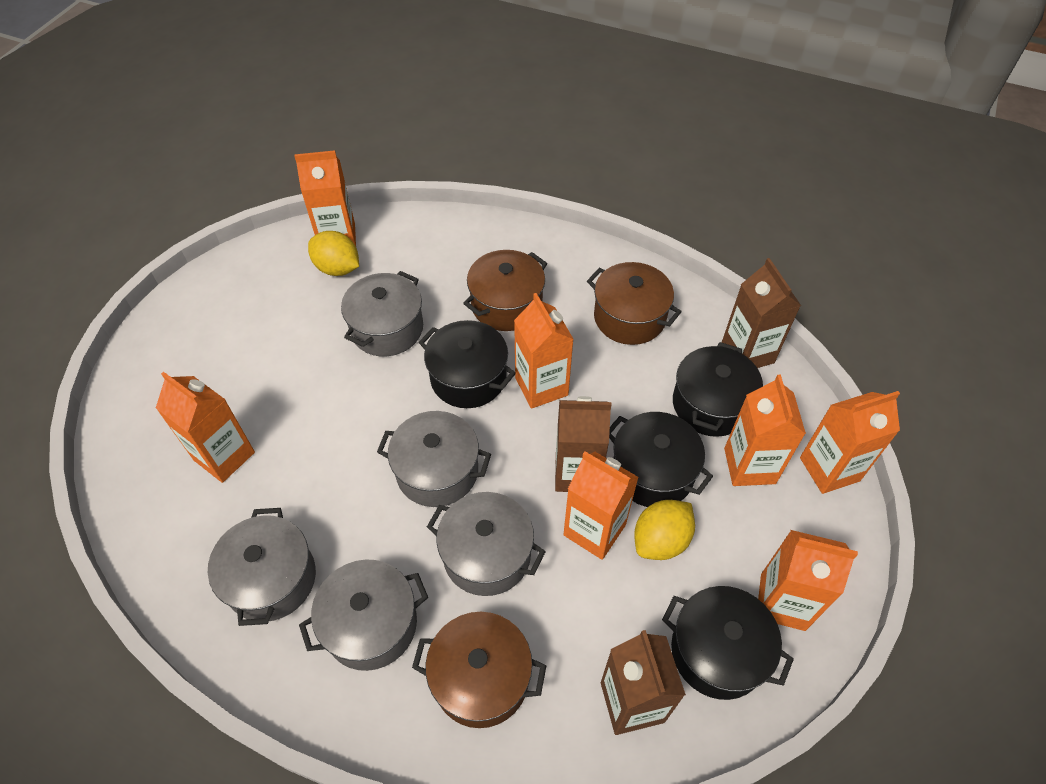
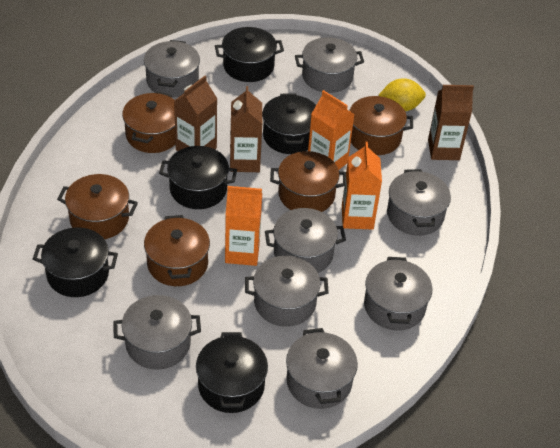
black pot: 4 -> 5
brown pot: 3 -> 5
grey pot: 5 -> 8
orange carton: 7 -> 3
yellow lemon: 2 -> 1

